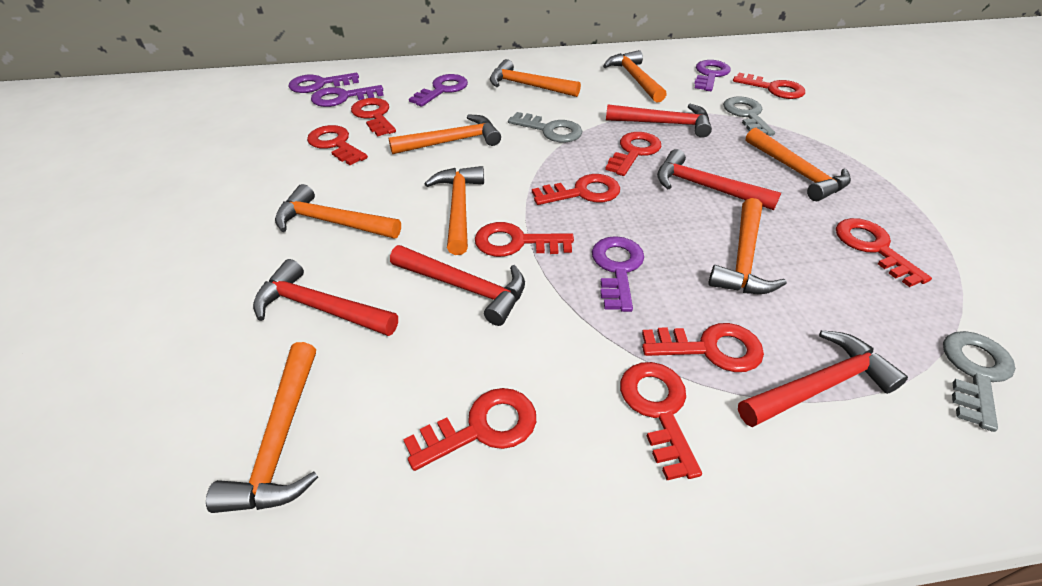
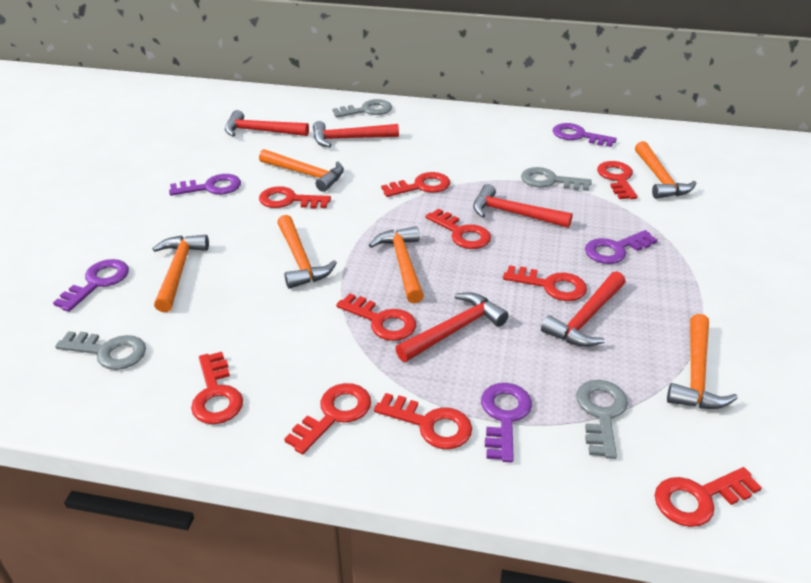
grey key: 3 -> 4
orange hammer: 8 -> 6

